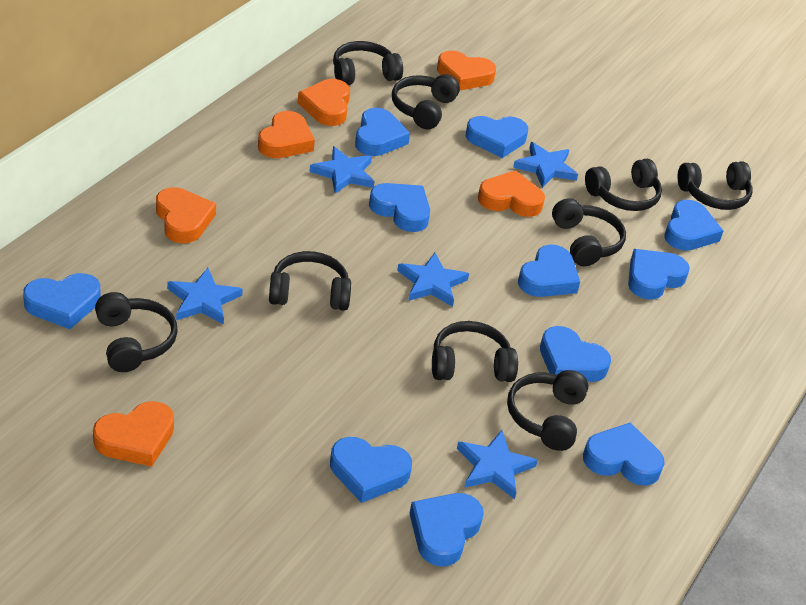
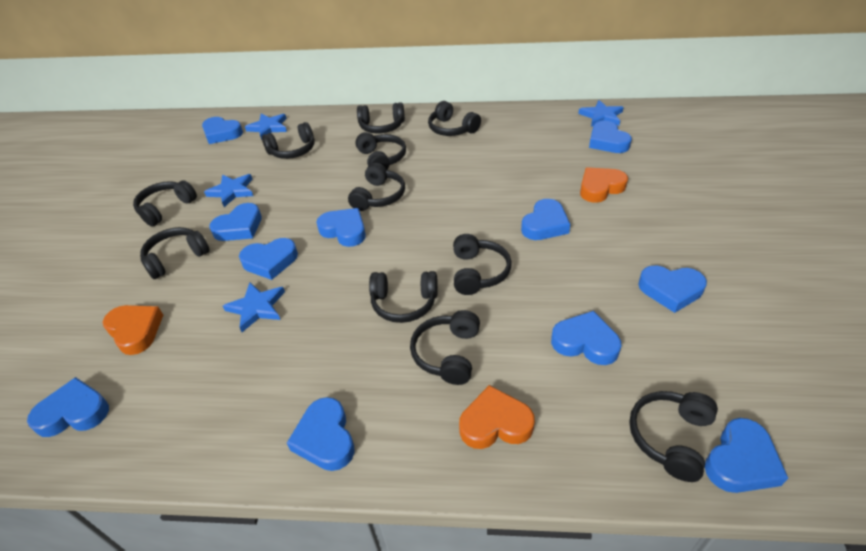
black headphones: 9 -> 11
blue star: 5 -> 4
orange heart: 6 -> 3

